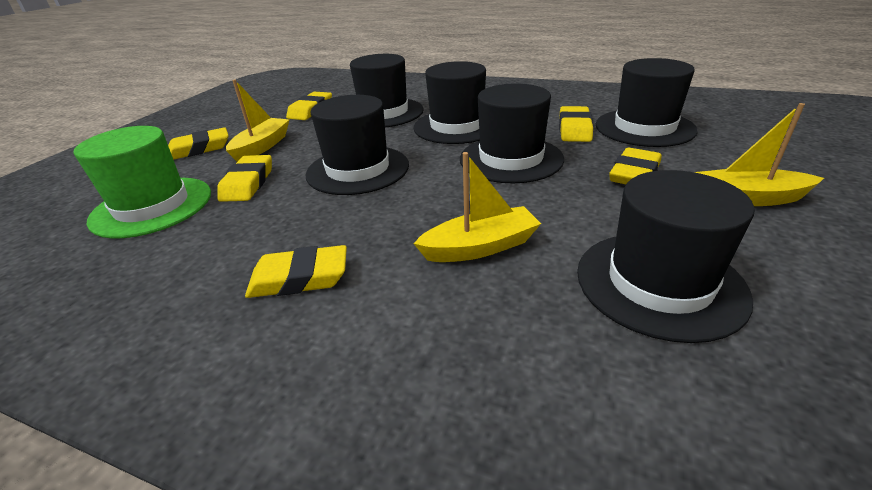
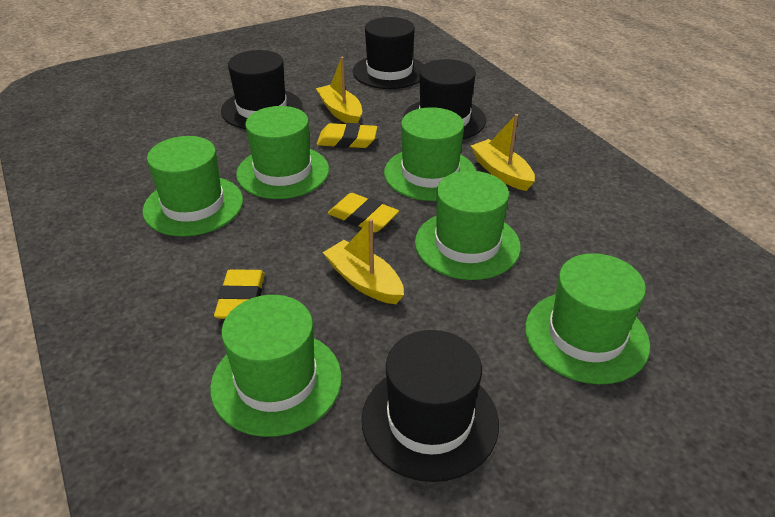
black hat: 6 -> 4
green hat: 1 -> 6
yellow eraser: 6 -> 3

